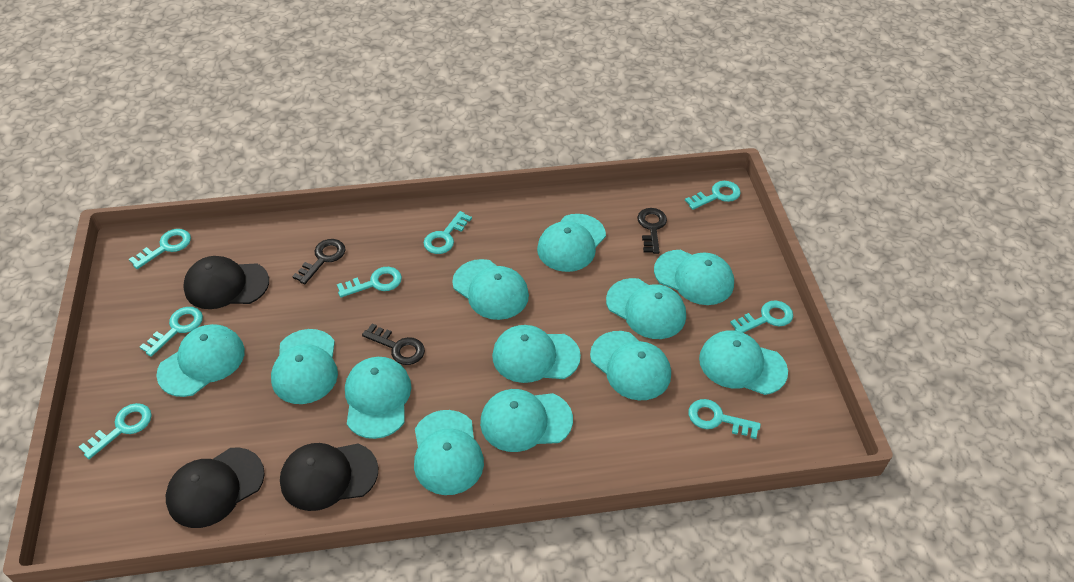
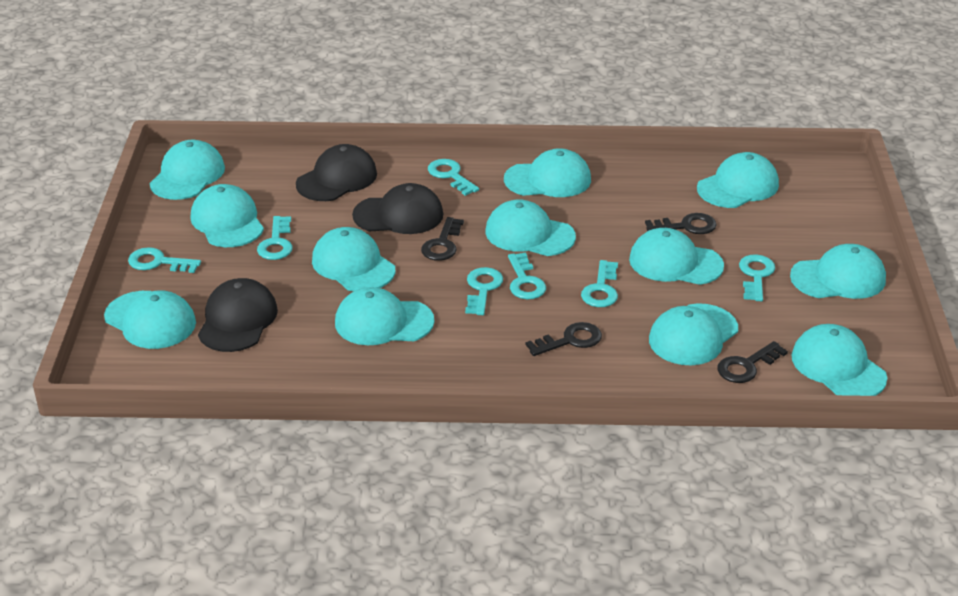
black key: 3 -> 4
turquoise key: 8 -> 7

